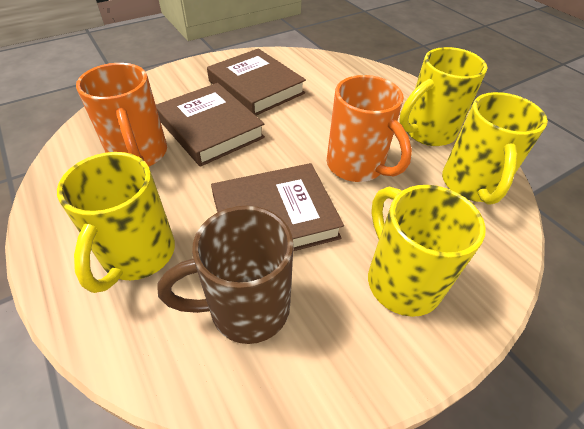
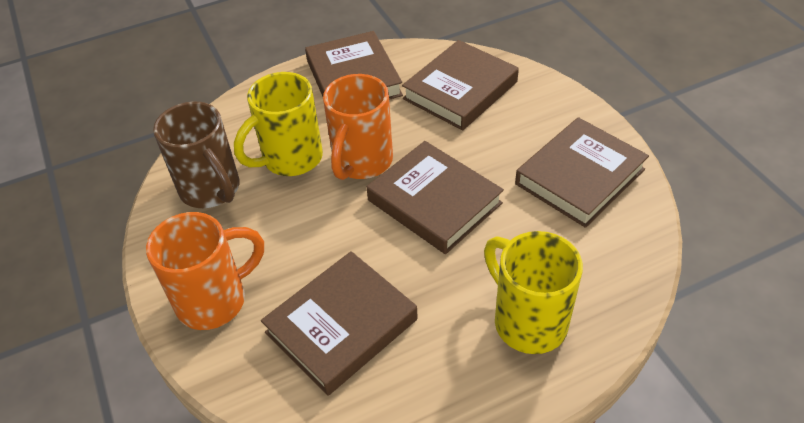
brown book: 3 -> 5
yellow mug: 4 -> 2

